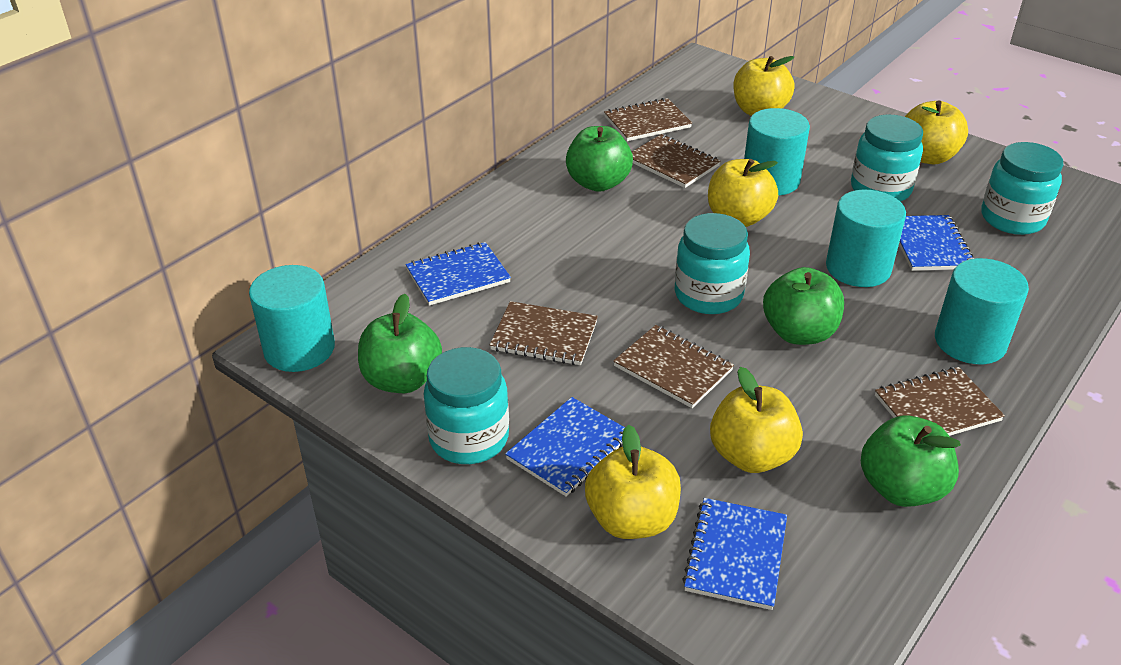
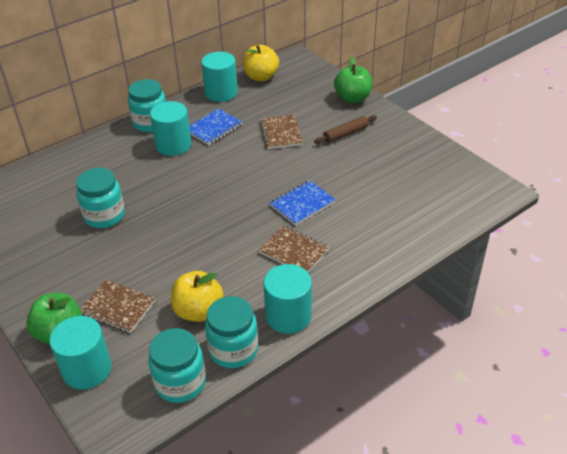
blue notebook: 4 -> 2
brown notebook: 5 -> 3
brown rolling pin: 0 -> 1
green apple: 4 -> 2
yellow apple: 5 -> 2

